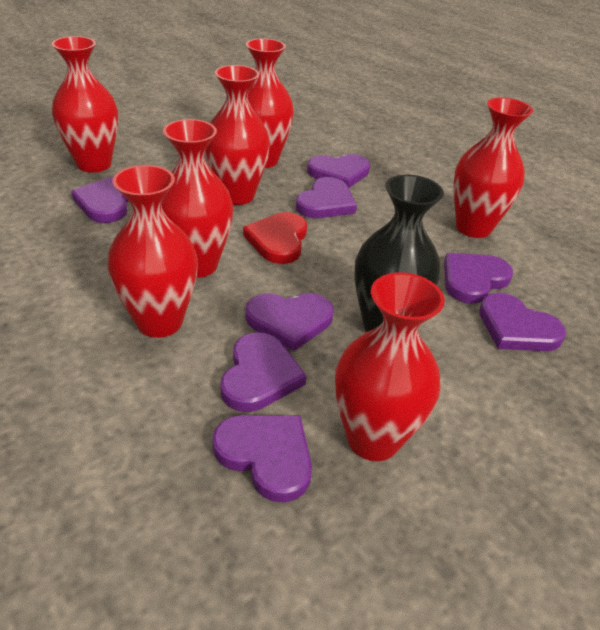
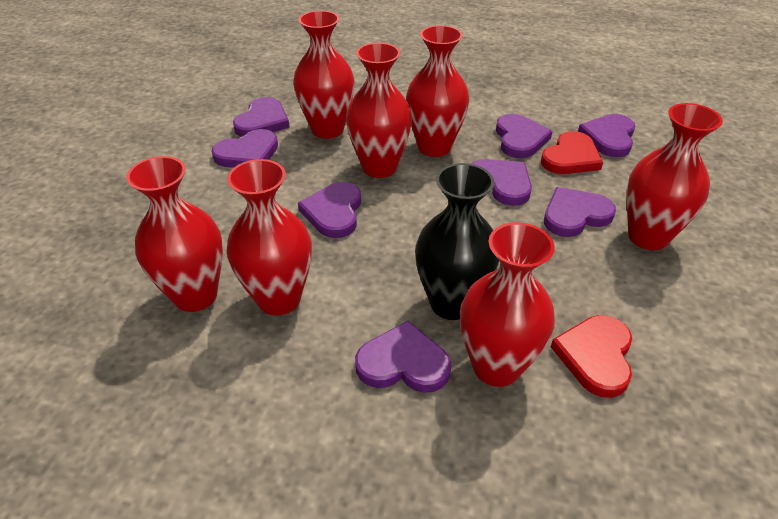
red heart: 1 -> 2

